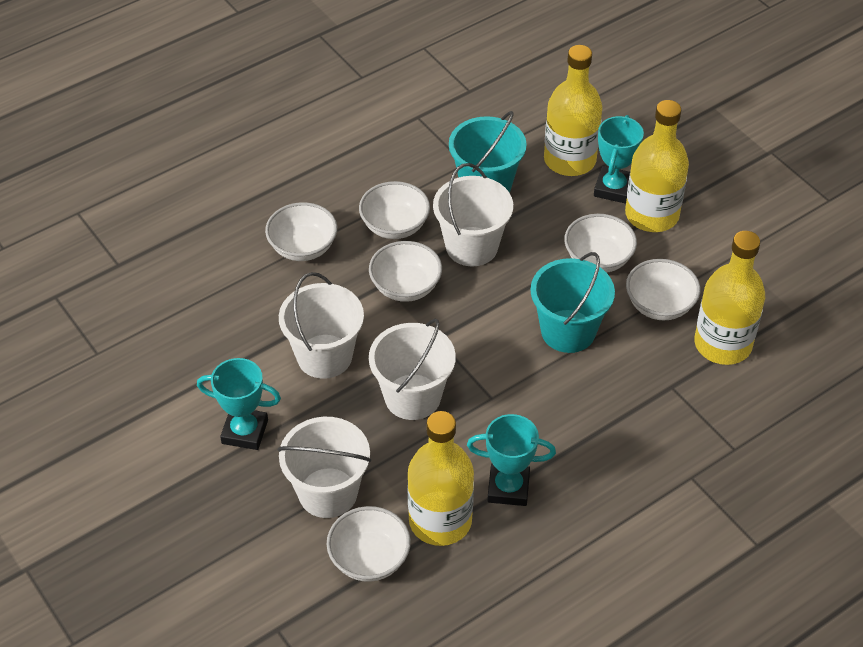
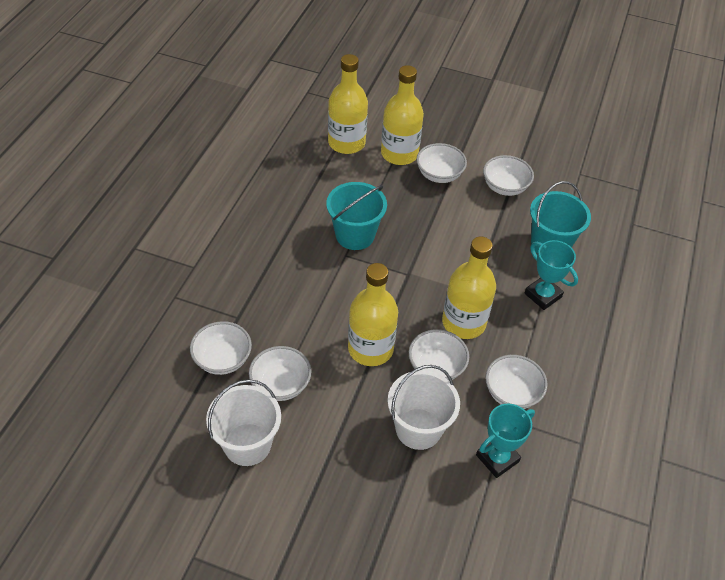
turquoise trophy: 3 -> 2
white bucket: 4 -> 2

